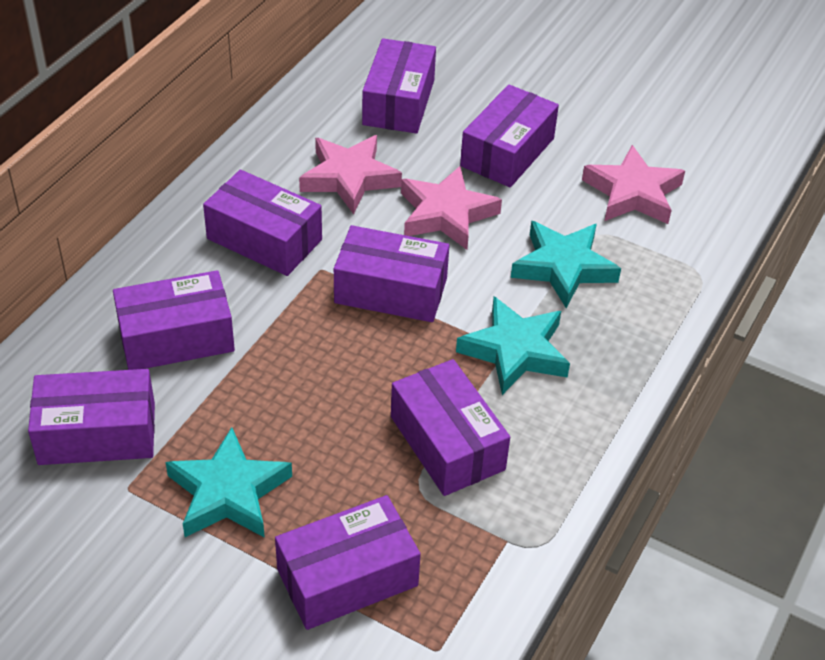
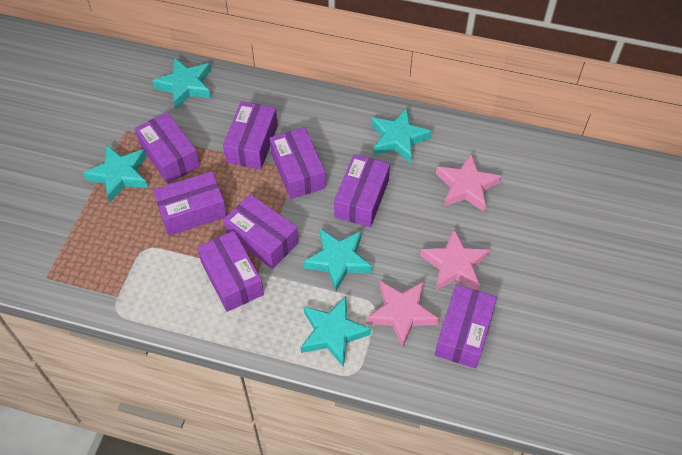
turquoise star: 3 -> 5

